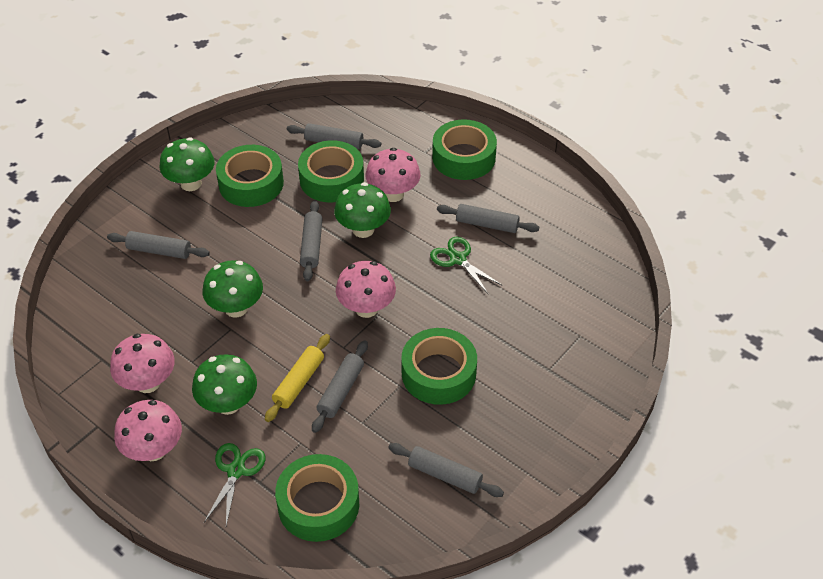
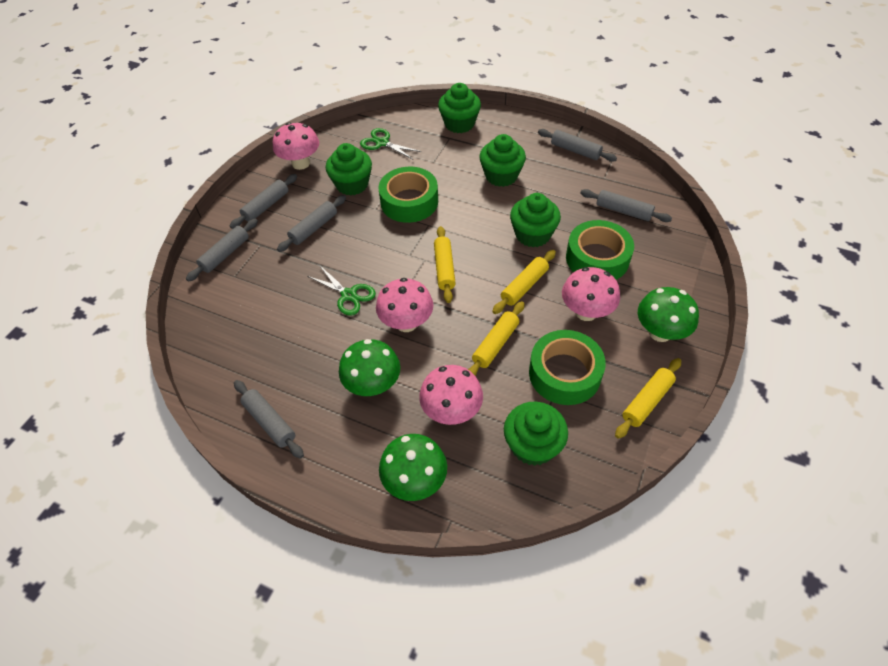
green cupcake: 0 -> 5
green mushroom: 4 -> 3
green tape: 5 -> 3
yellow rolling pin: 1 -> 4

